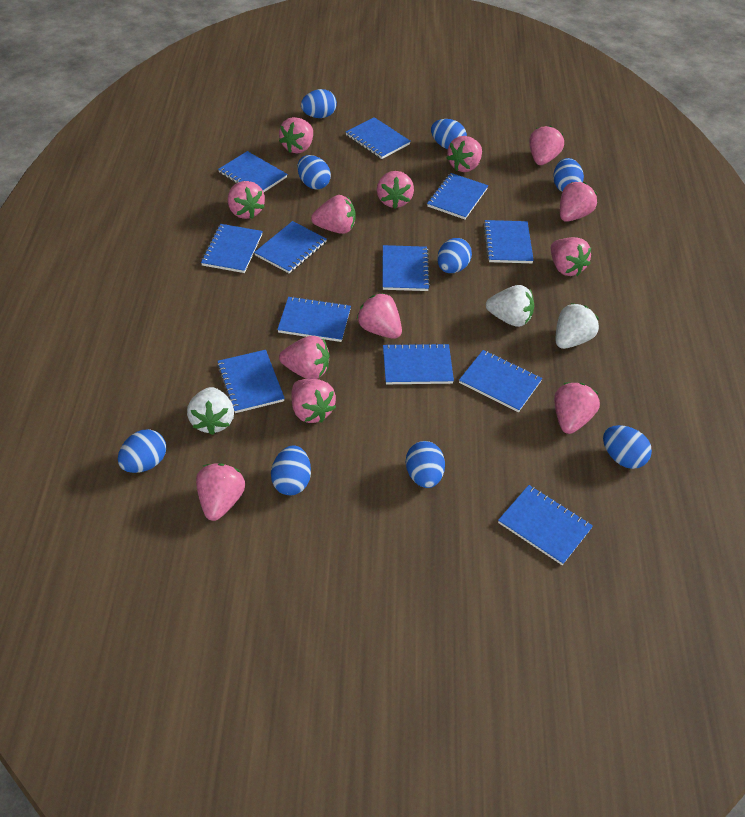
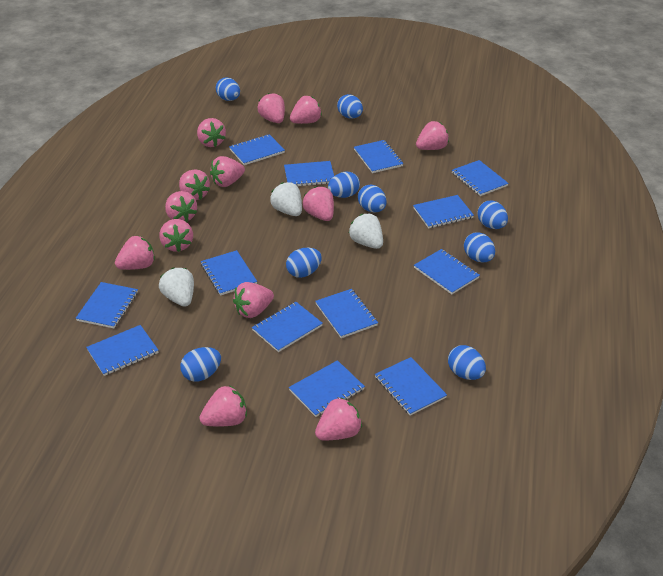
blue notebook: 12 -> 13

